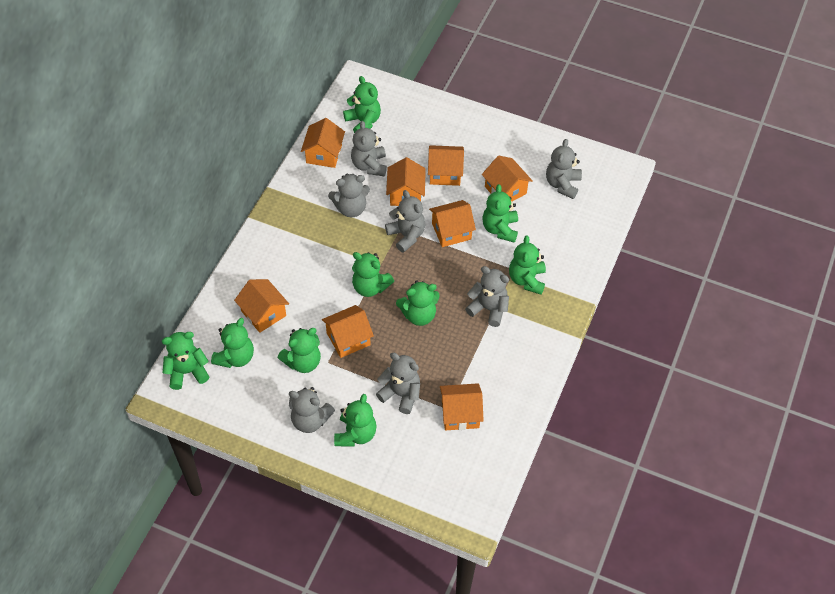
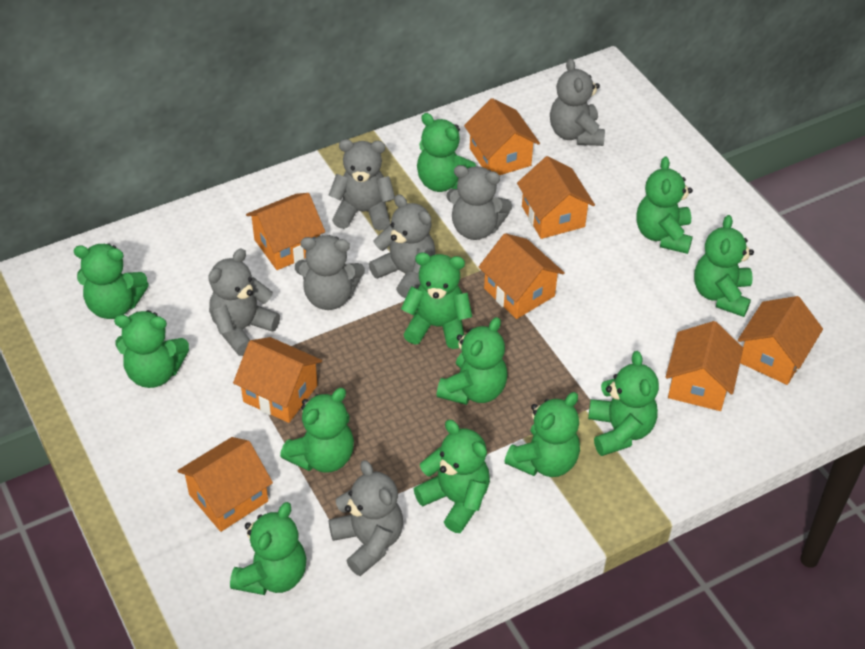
green teddy bear: 9 -> 12

